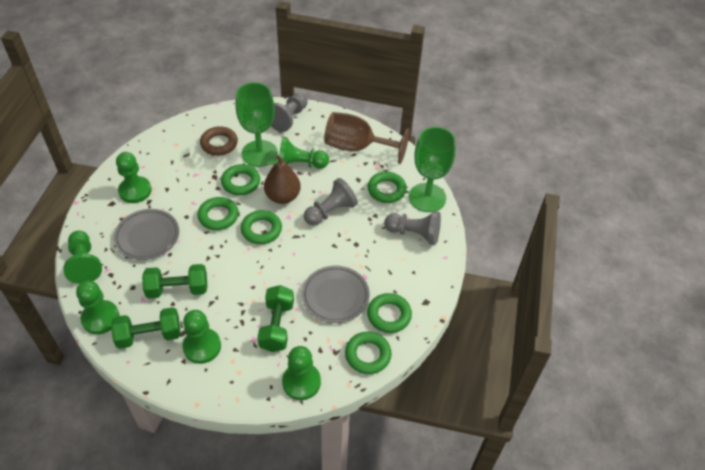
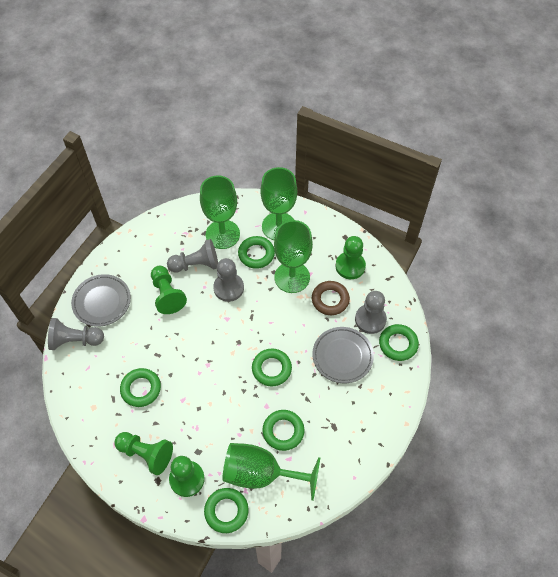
brown goblet: 1 -> 0
brown pear: 1 -> 0
green dumbbell: 3 -> 0
green goblet: 2 -> 4
green pawn: 6 -> 4
grey pawn: 3 -> 4

